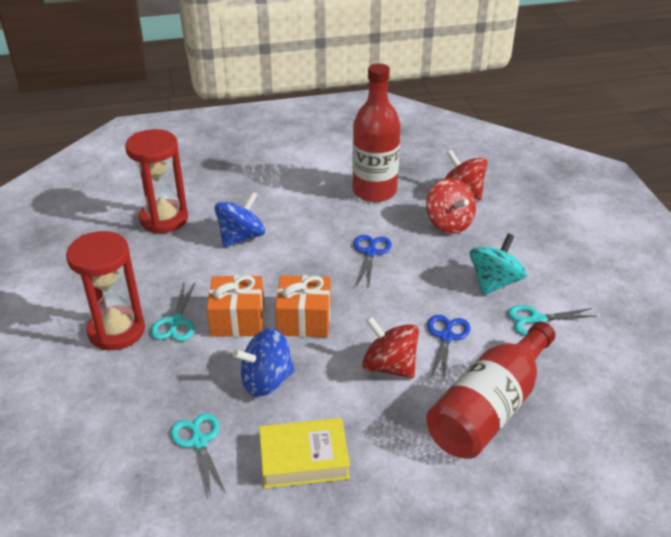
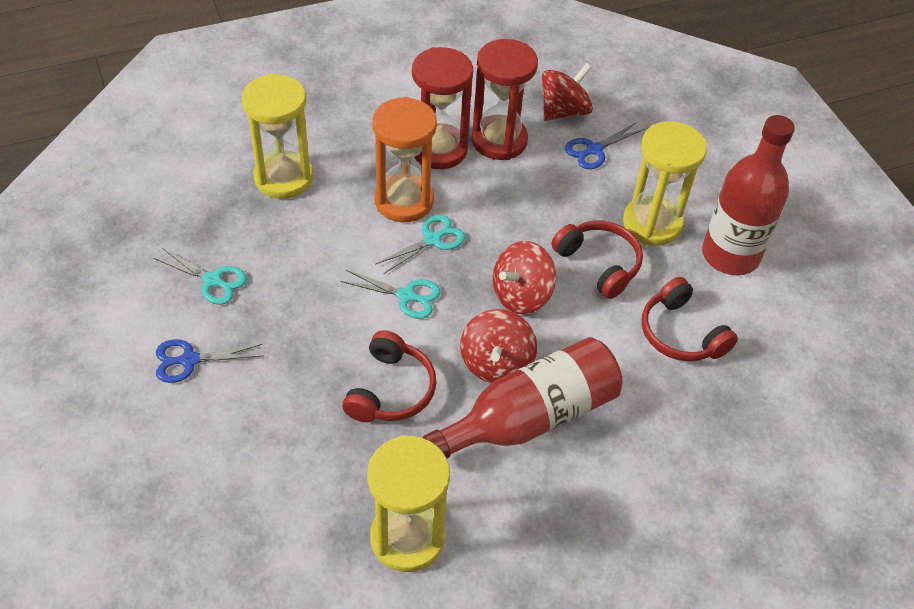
blue spinning top: 2 -> 0
orange gift: 2 -> 0
orange hourglass: 0 -> 1
red headphones: 0 -> 3
turquoise spinning top: 1 -> 0
yellow book: 1 -> 0
yellow hourglass: 0 -> 3

